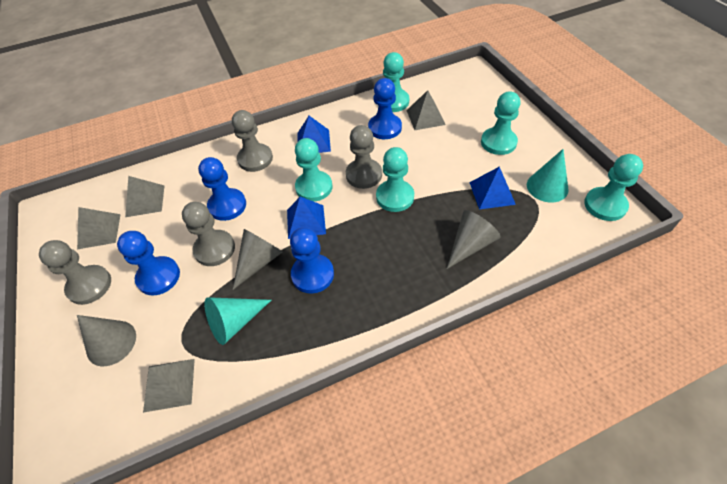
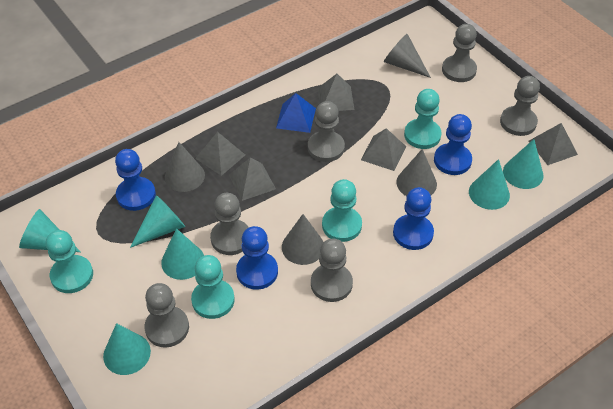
blue pyramid: 3 -> 1
grey cone: 3 -> 4
grey pawn: 4 -> 6
grey pyramid: 4 -> 5
turquoise cone: 2 -> 6
turquoise pawn: 5 -> 4

